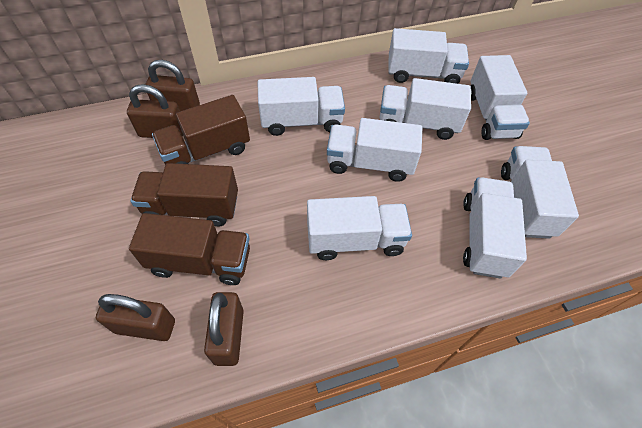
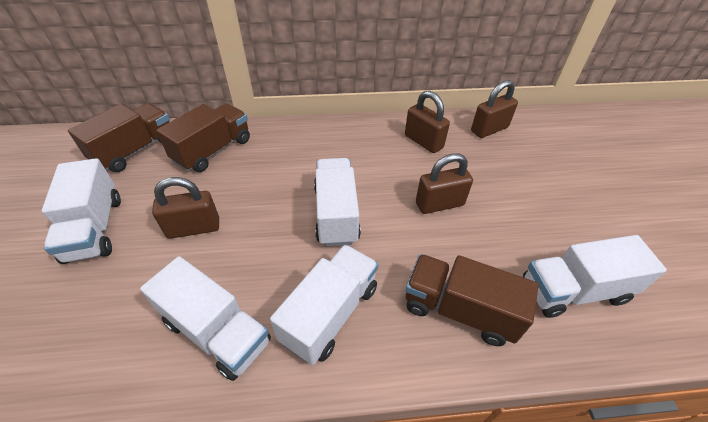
white truck: 8 -> 5

